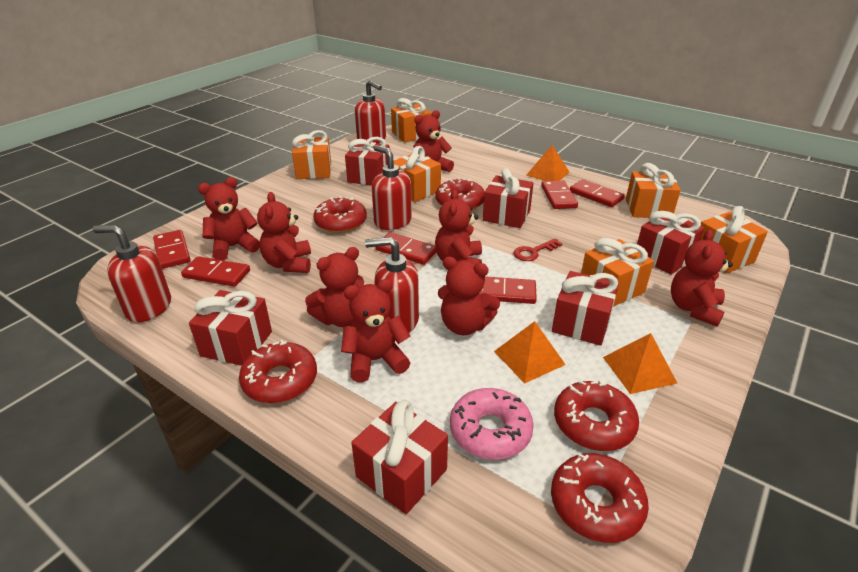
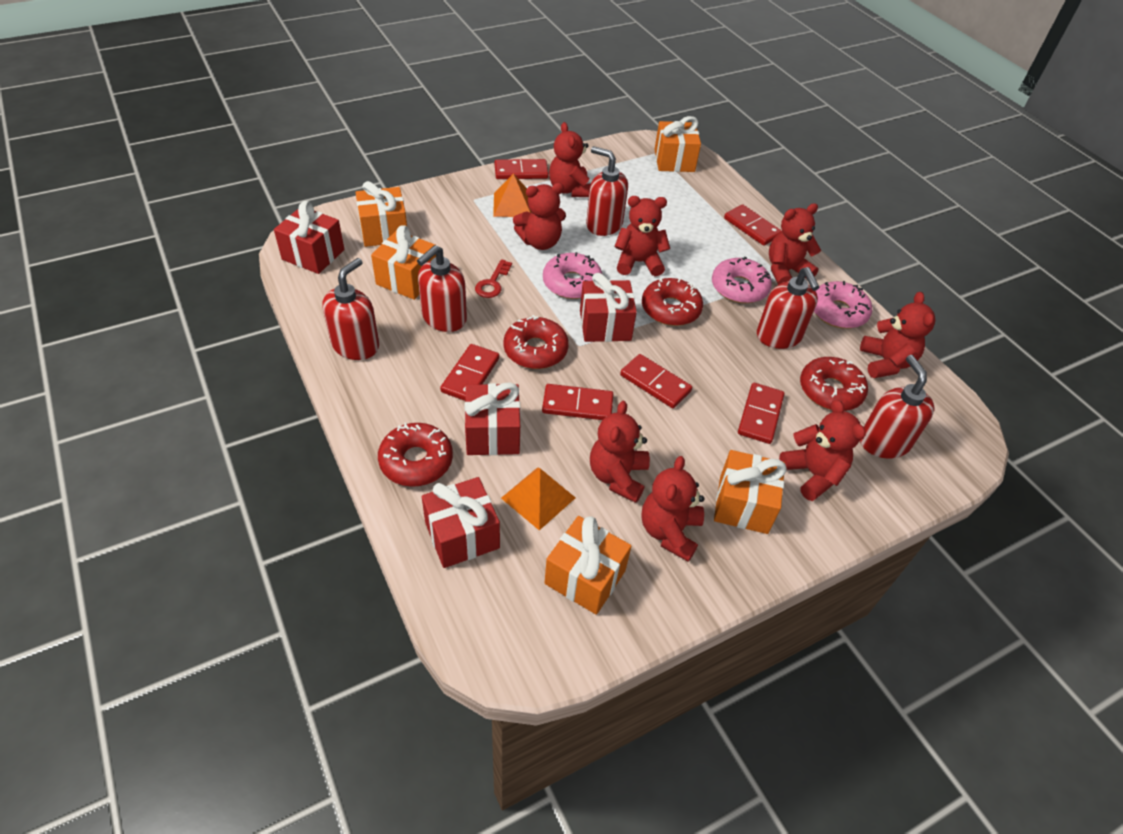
orange gift: 6 -> 5
orange pyramid: 3 -> 2
pink donut: 1 -> 3
red donut: 5 -> 4
red gift: 6 -> 4
red soap dispenser: 4 -> 5

